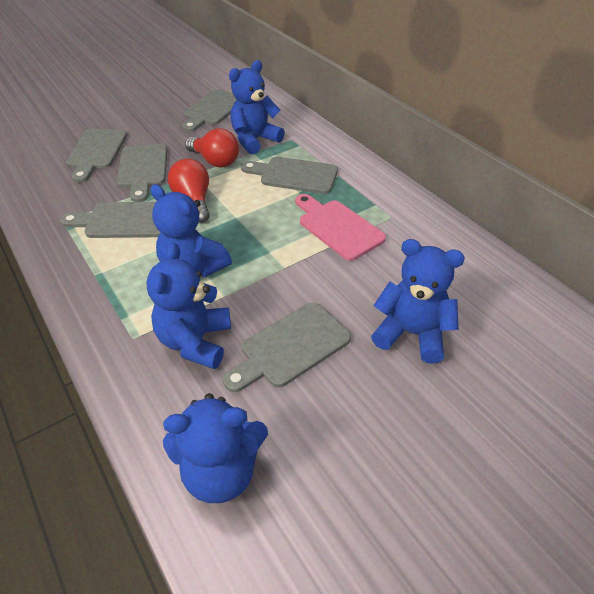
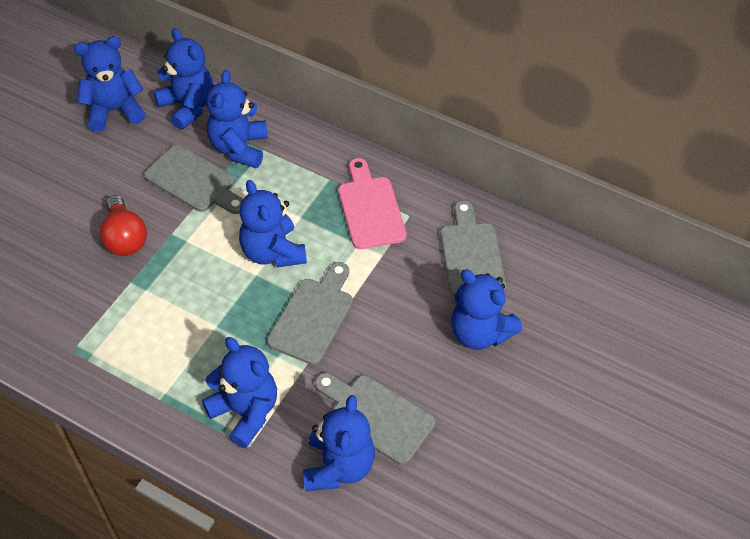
blue teddy bear: 5 -> 7
grey cutting board: 6 -> 4
red light bulb: 2 -> 1

